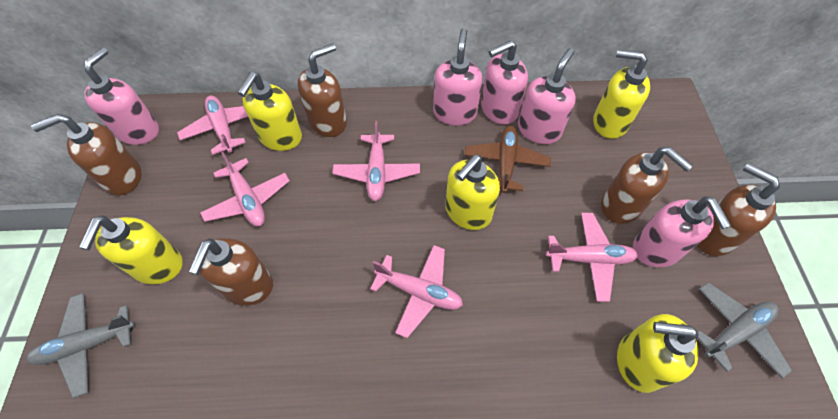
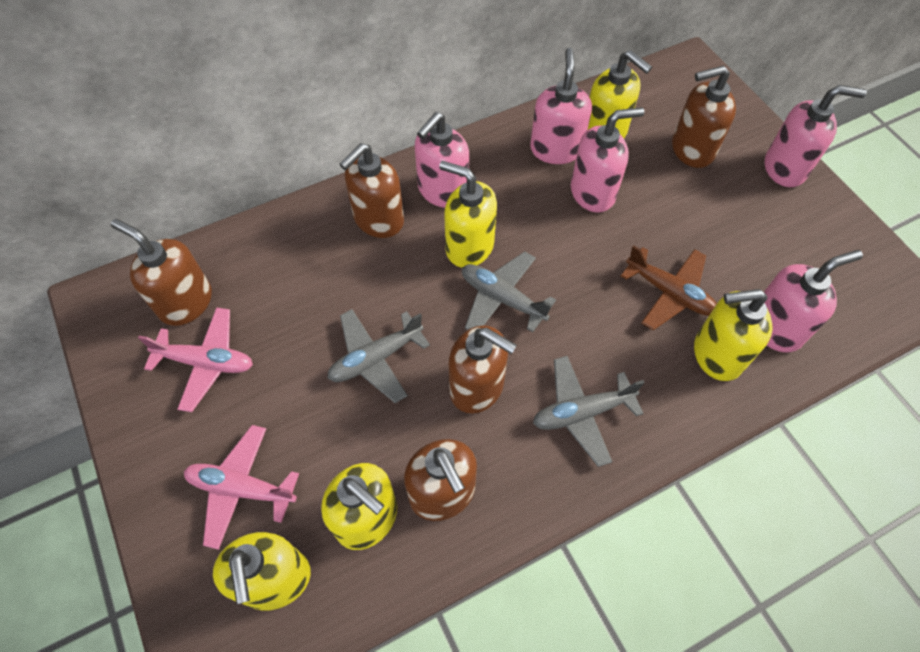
grey plane: 2 -> 3
pink plane: 5 -> 2

